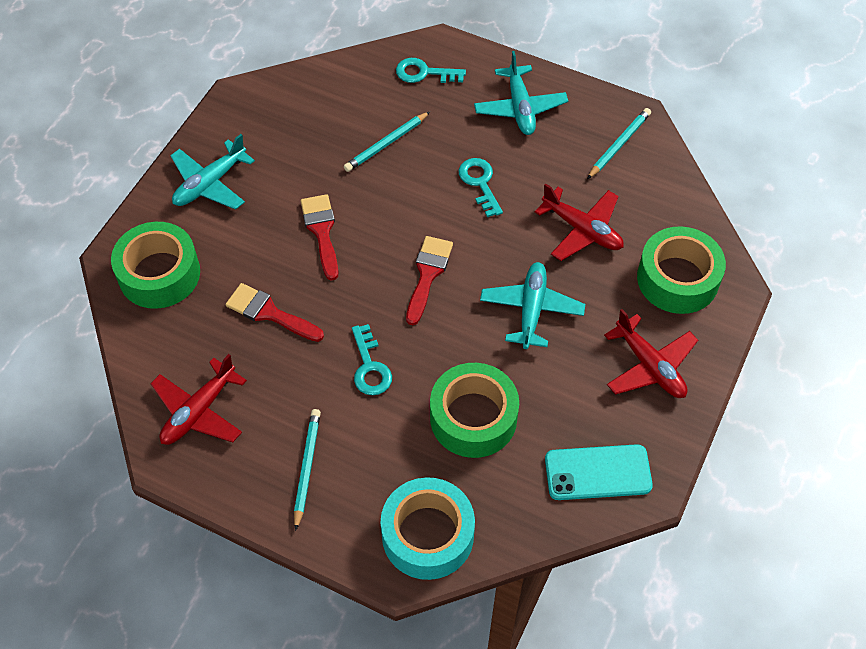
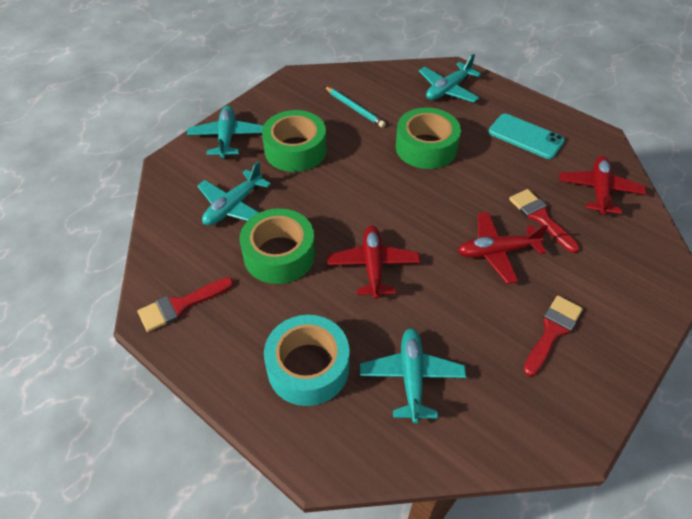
turquoise key: 3 -> 0
turquoise pencil: 3 -> 1
turquoise plane: 3 -> 4

